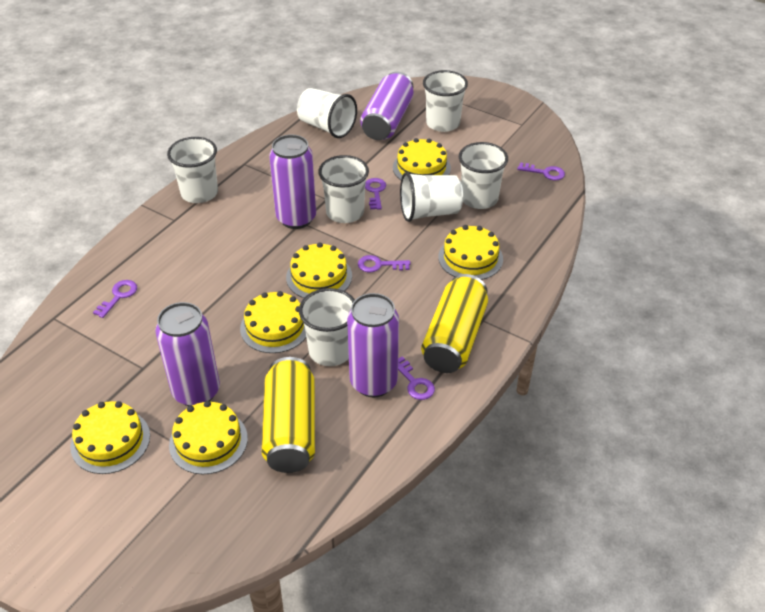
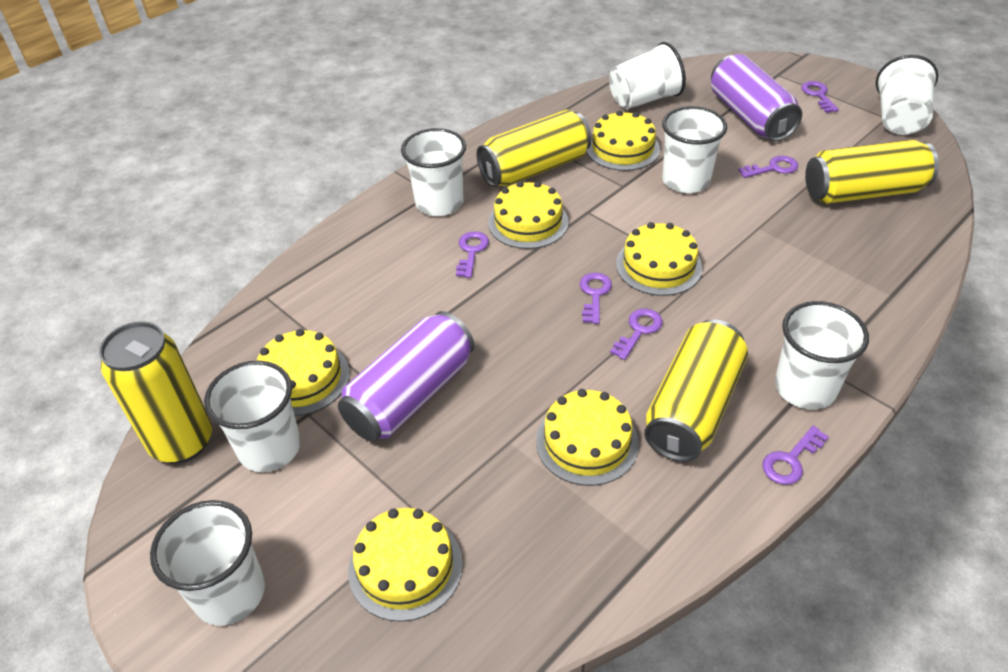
purple can: 4 -> 2
purple key: 5 -> 6
yellow can: 2 -> 4

